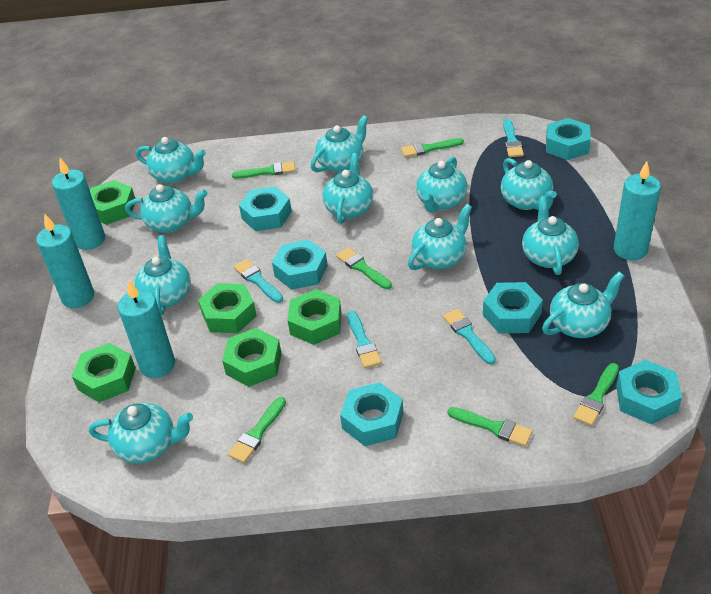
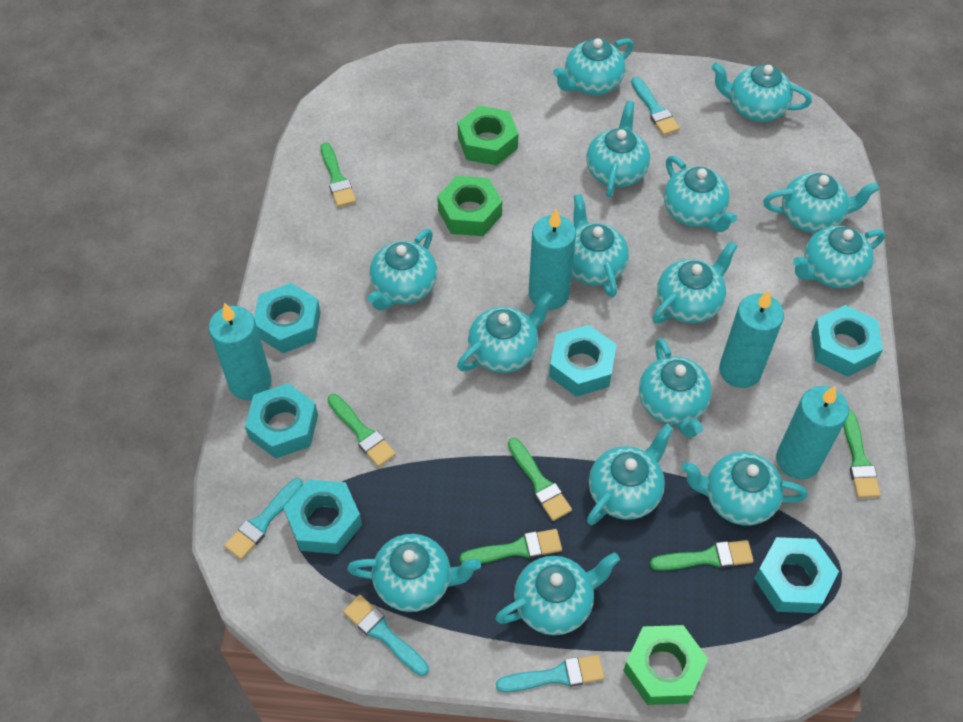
green nut: 5 -> 3
turquoise teapot: 11 -> 15

